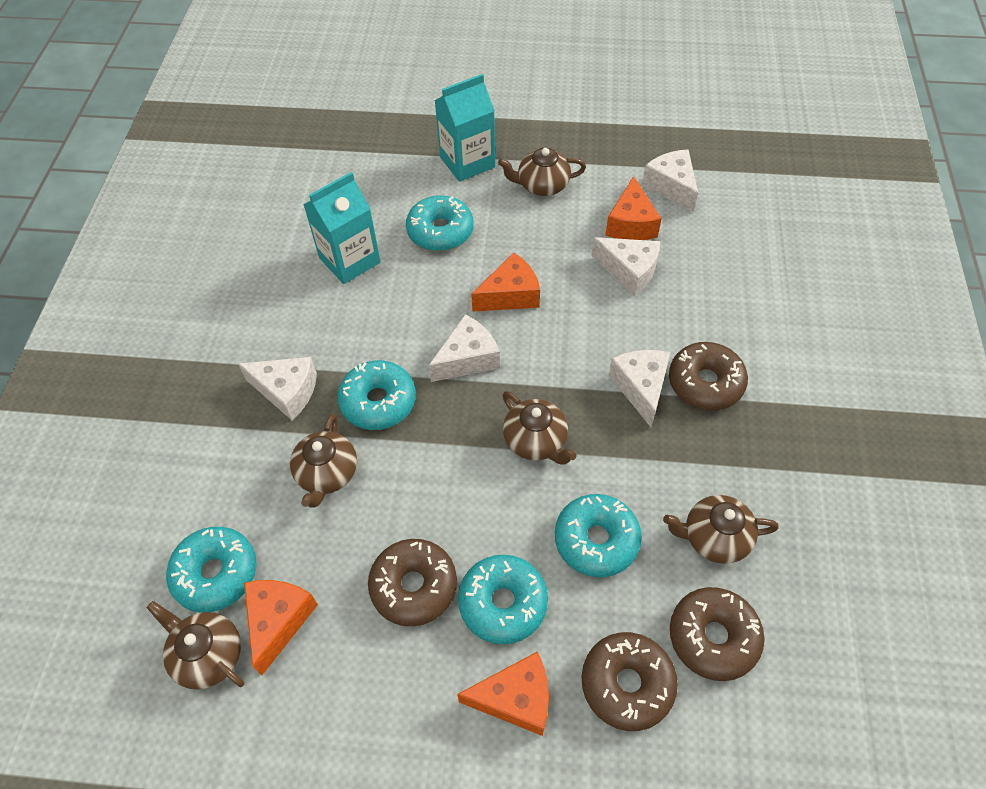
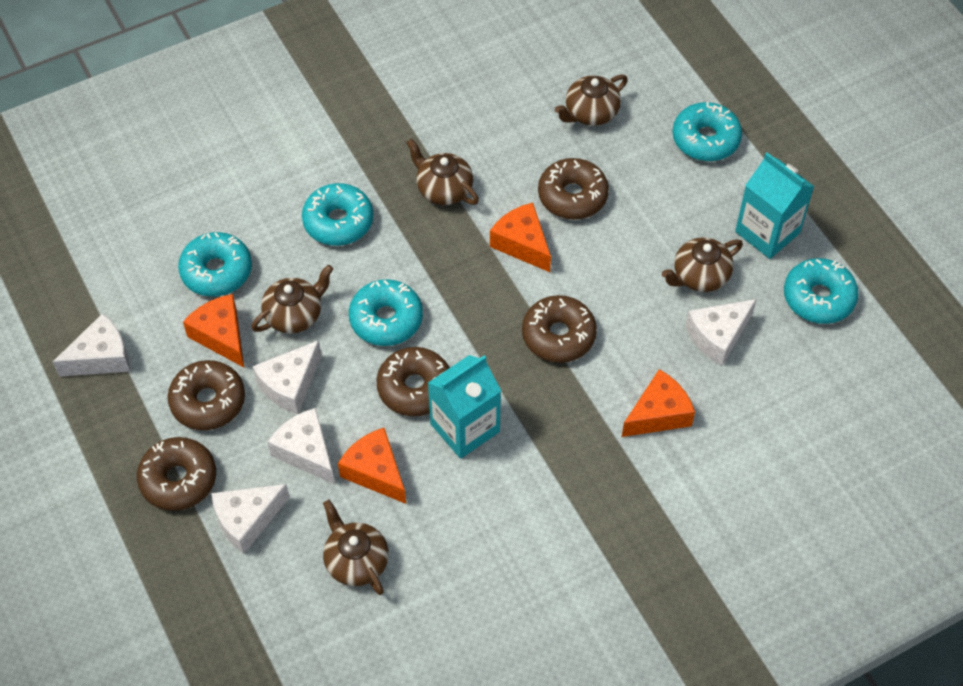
brown donut: 4 -> 5

